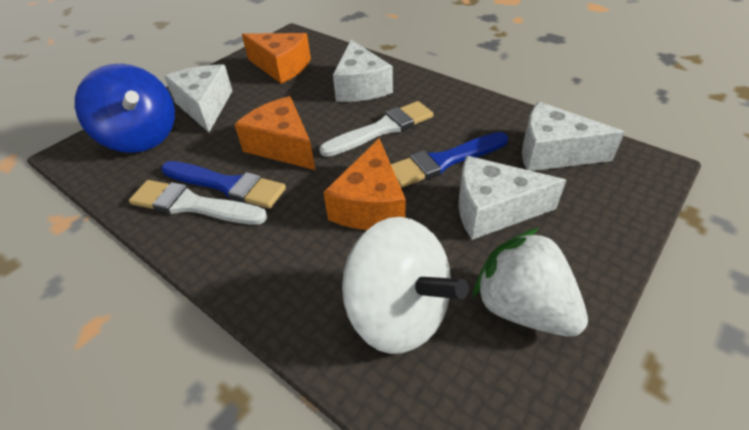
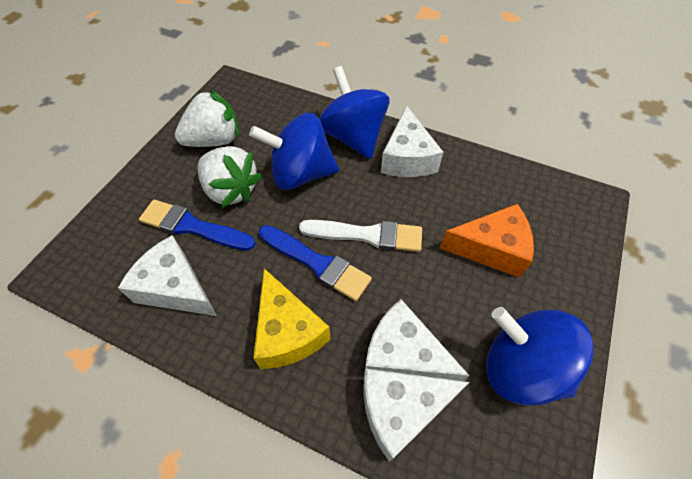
blue spinning top: 1 -> 3
orange cheese: 3 -> 1
white brush: 2 -> 1
white spinning top: 1 -> 0
white strawberry: 1 -> 2
yellow cheese: 0 -> 1

